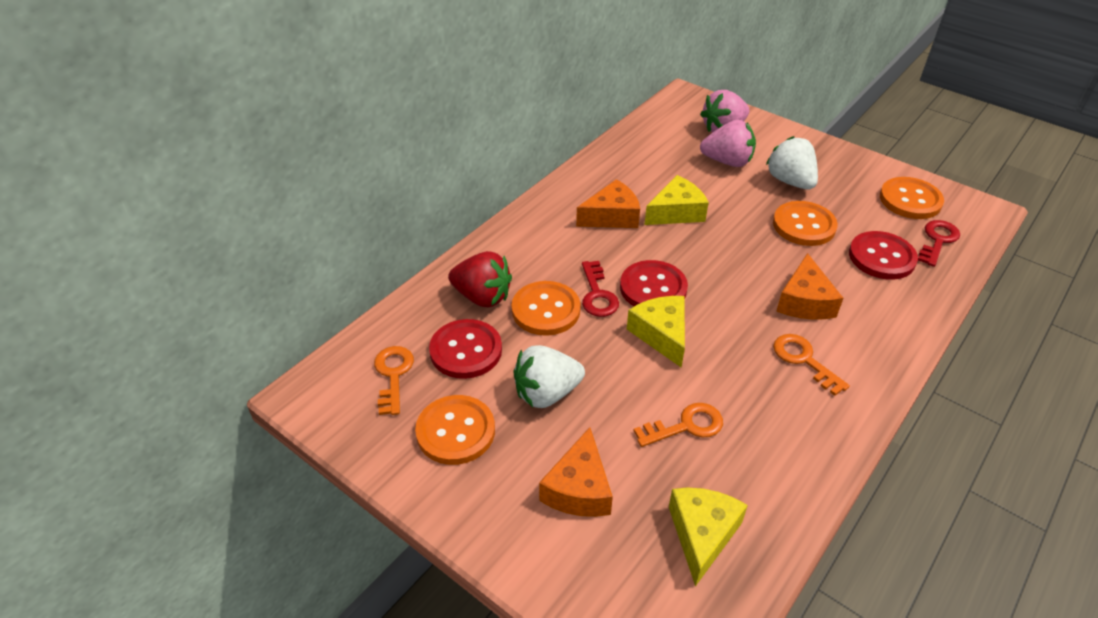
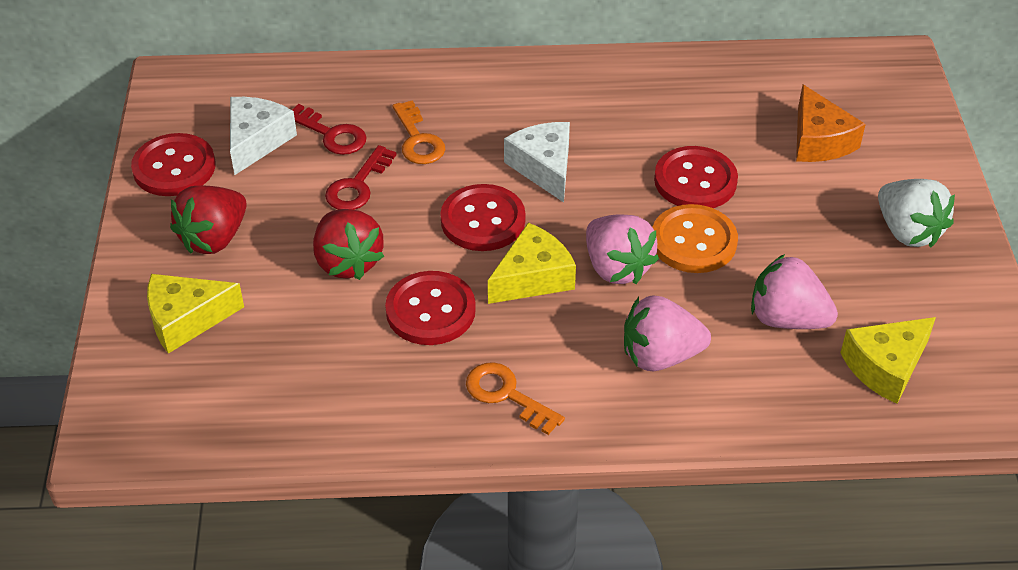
orange button: 4 -> 1
orange cheese: 3 -> 1
orange key: 3 -> 2
pink strawberry: 2 -> 3
red button: 3 -> 4
red strawberry: 1 -> 2
white cheese: 0 -> 2
white strawberry: 2 -> 1

